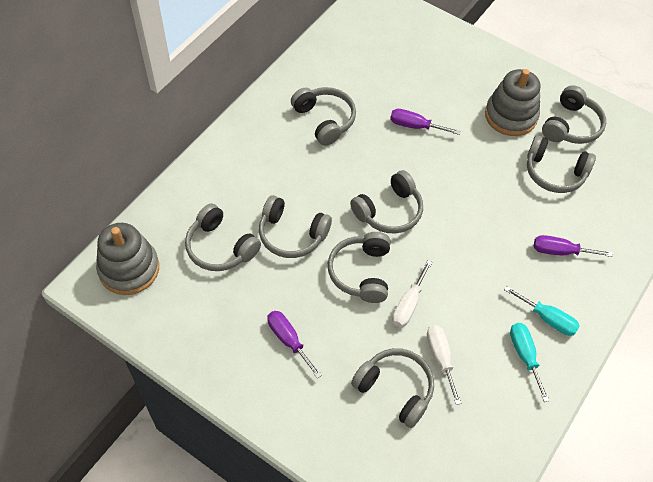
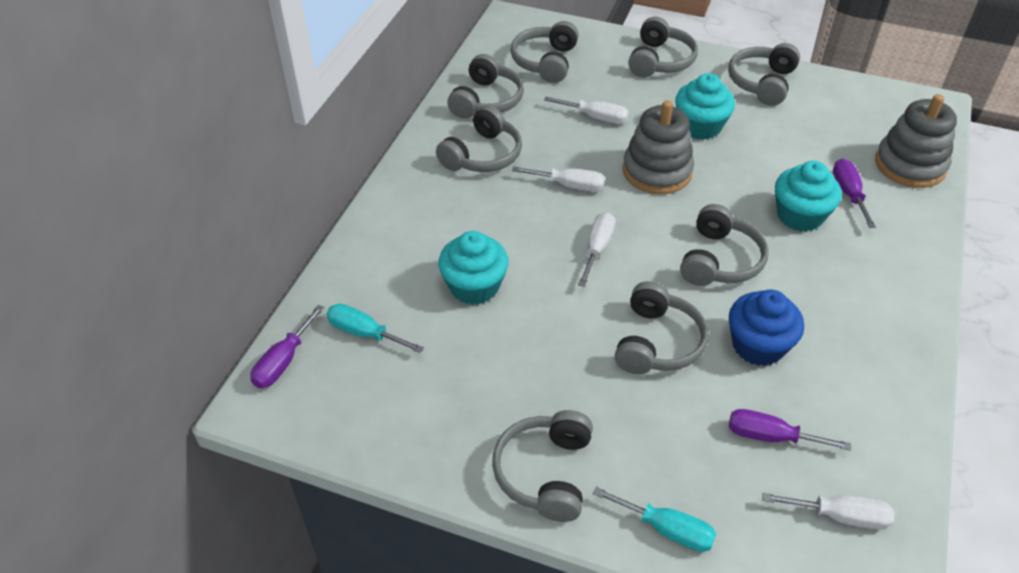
blue cupcake: 0 -> 1
turquoise cupcake: 0 -> 3
white screwdriver: 2 -> 4

